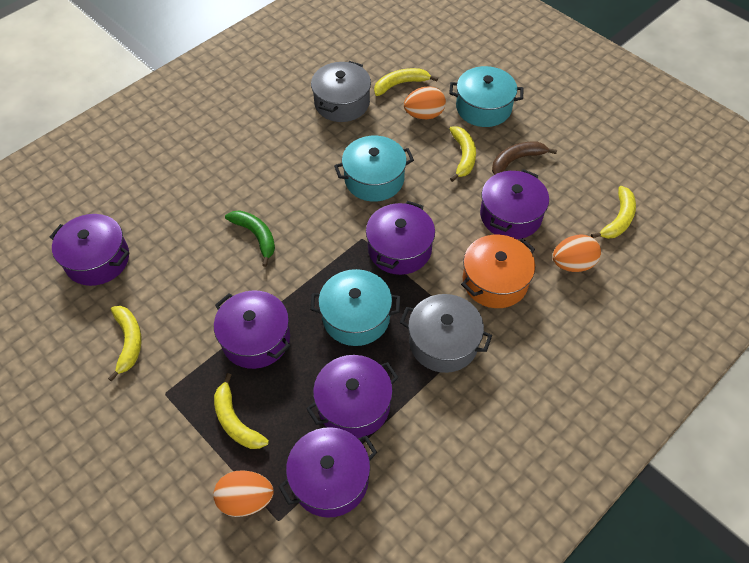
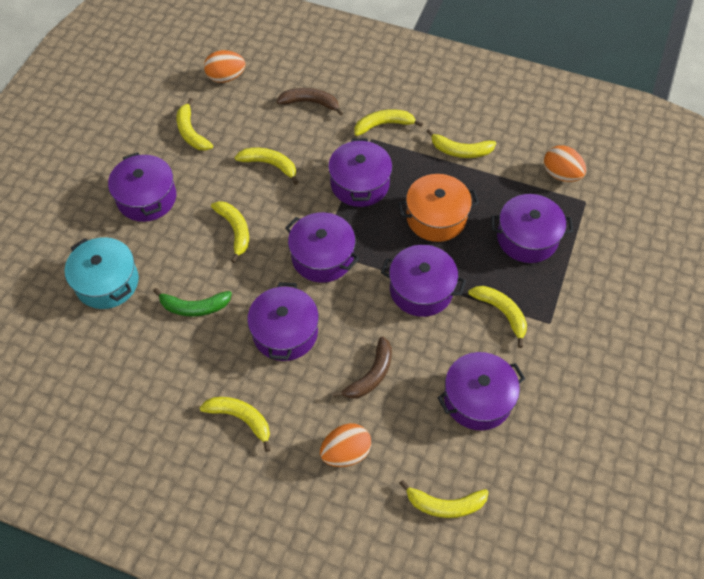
brown banana: 1 -> 2
grey pot: 2 -> 0
purple pot: 6 -> 7
turquoise pot: 3 -> 1
yellow banana: 5 -> 8

